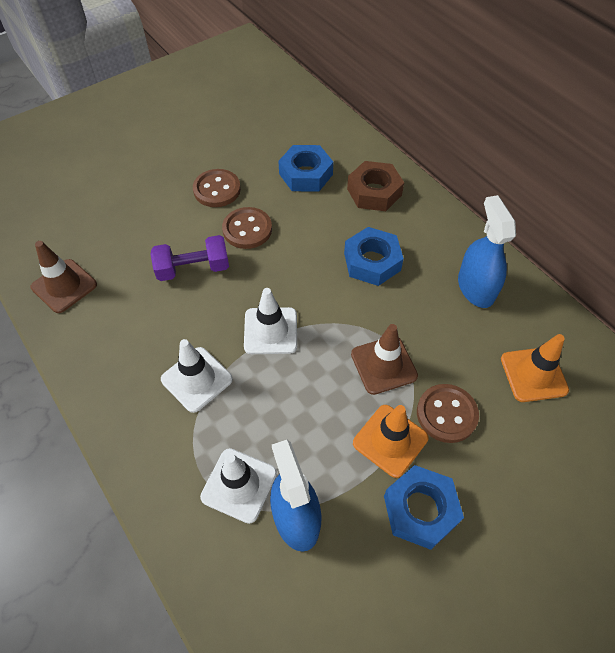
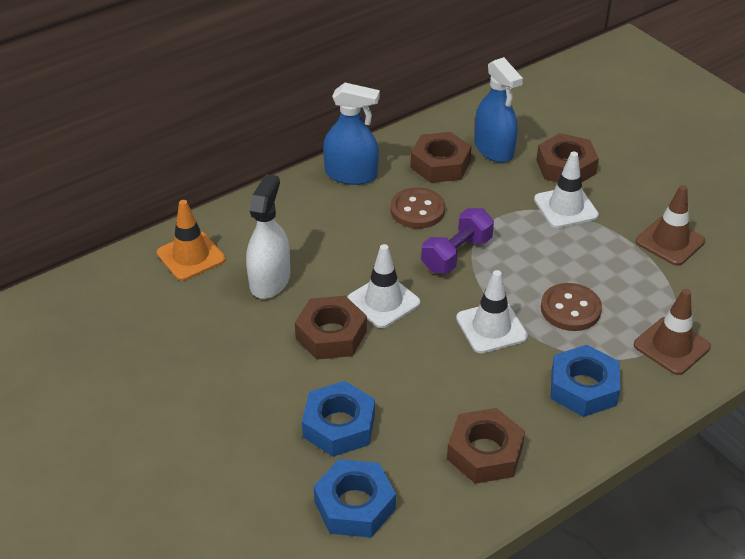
brown button: 3 -> 2
brown nut: 1 -> 4
orange traffic cone: 2 -> 1
white spray bottle: 0 -> 1

